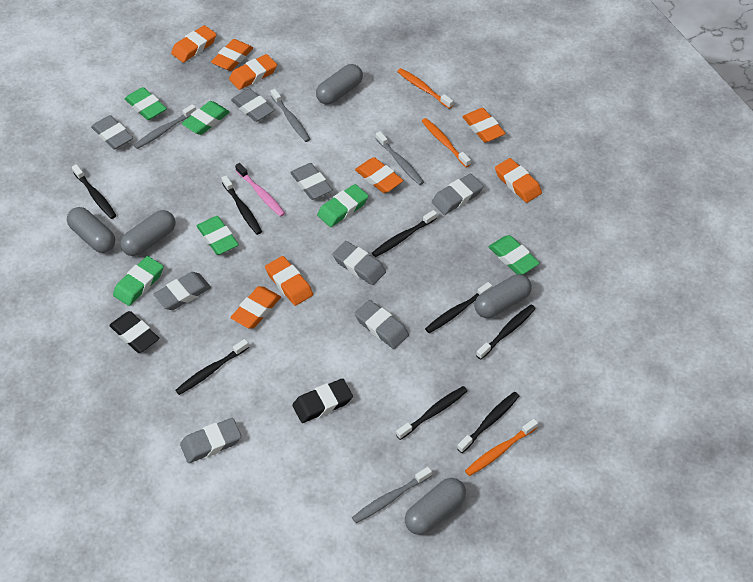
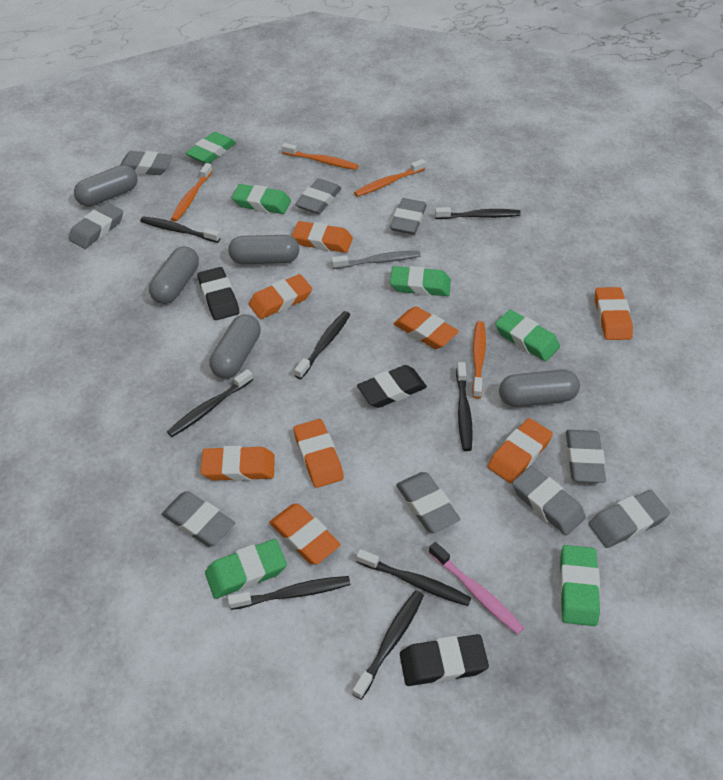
black eraser: 2 -> 3
grey eraser: 8 -> 9
grey toothbrush: 4 -> 1
orange toothbrush: 3 -> 4

